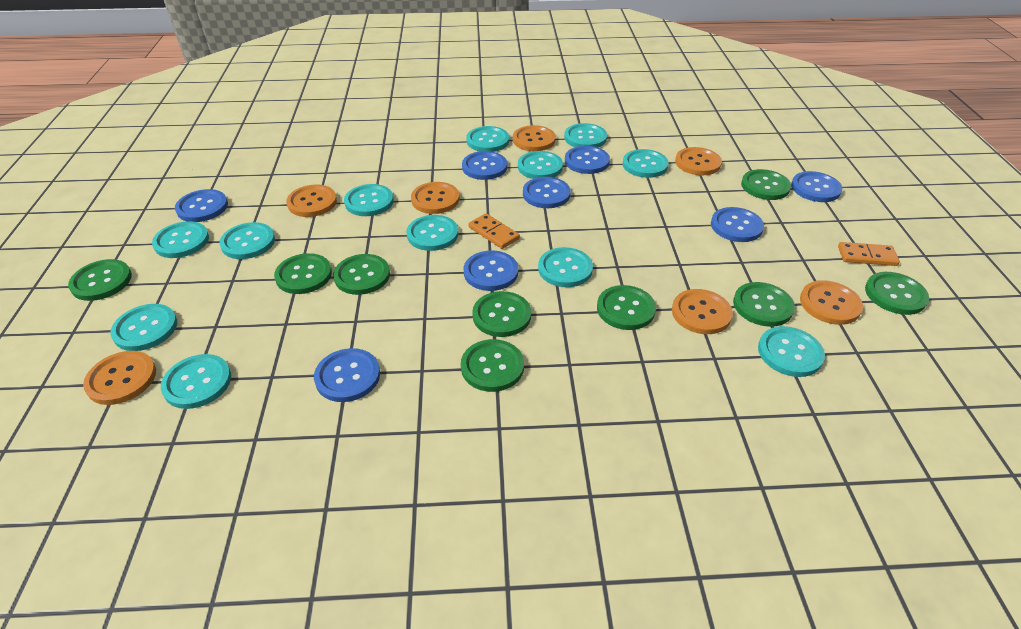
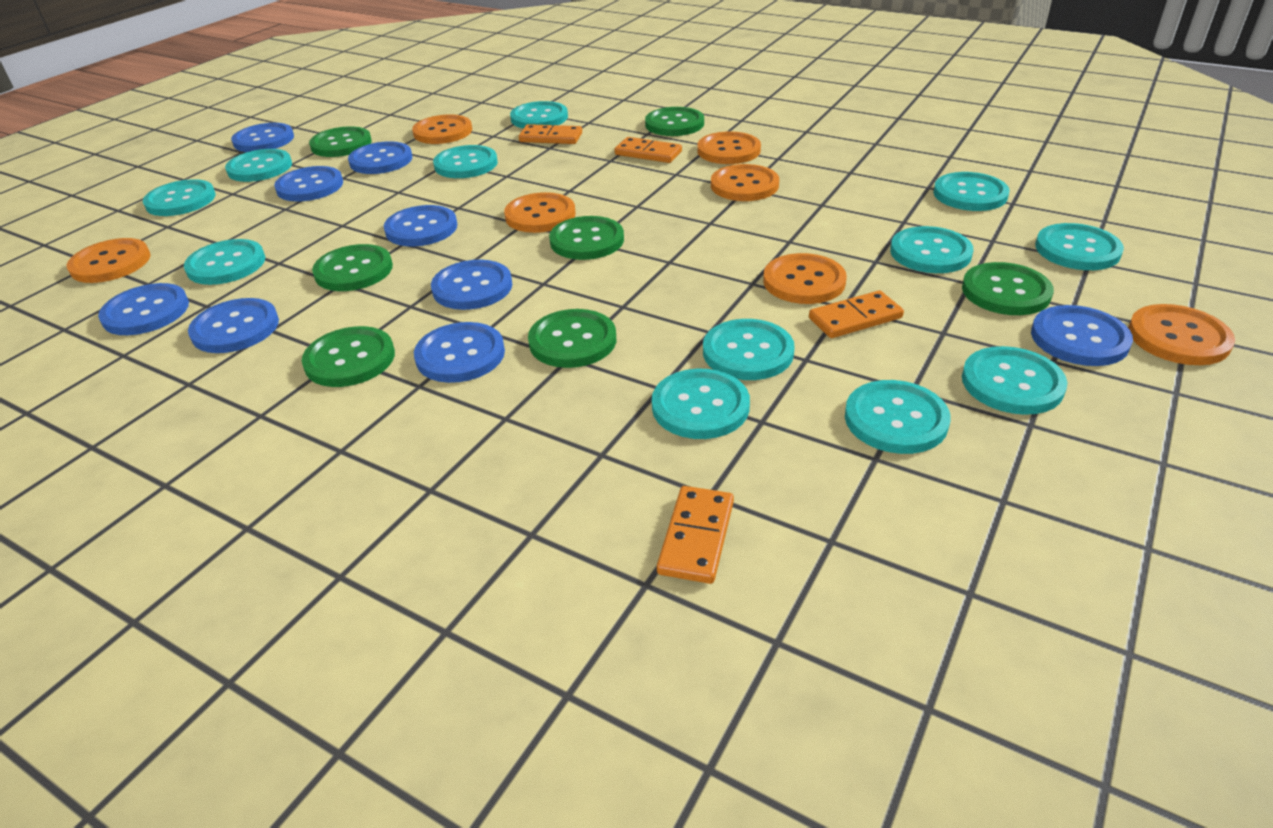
blue button: 8 -> 9
green button: 9 -> 7
orange domino: 2 -> 4

